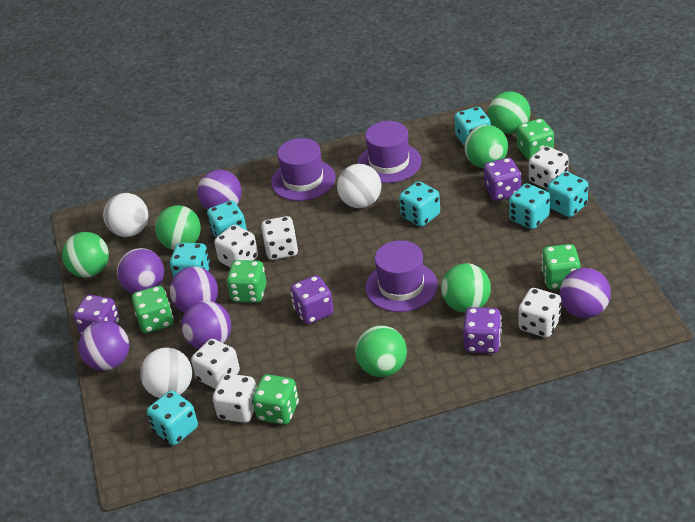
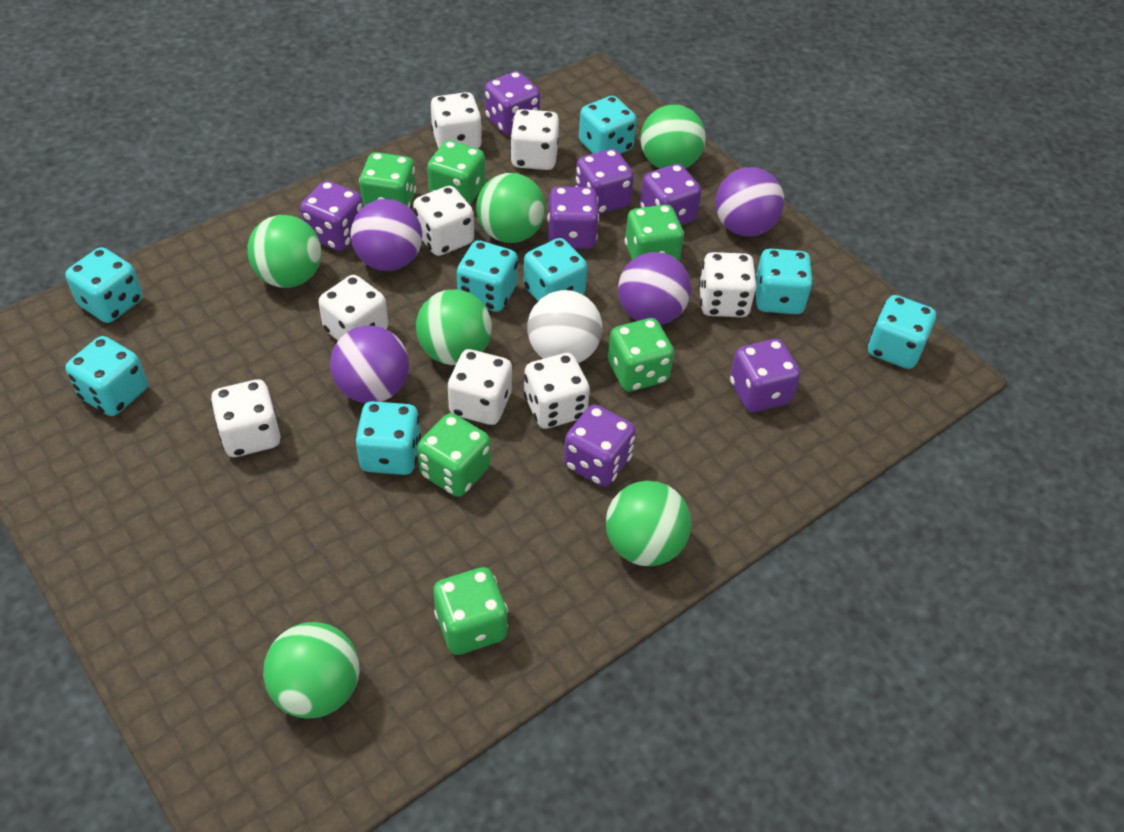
green dice: 5 -> 6
purple ball: 6 -> 4
purple dice: 4 -> 7
purple hat: 3 -> 0
turquoise dice: 7 -> 8
white ball: 3 -> 1
white dice: 6 -> 8

